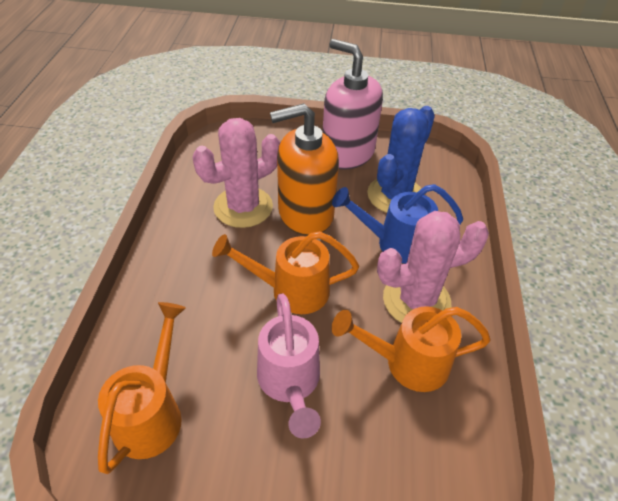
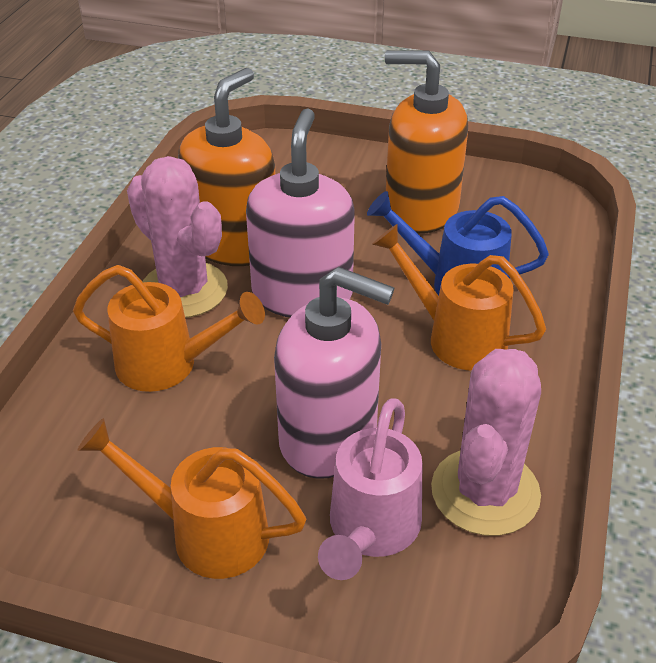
blue cactus: 1 -> 0
orange soap dispenser: 1 -> 2
pink soap dispenser: 1 -> 2

